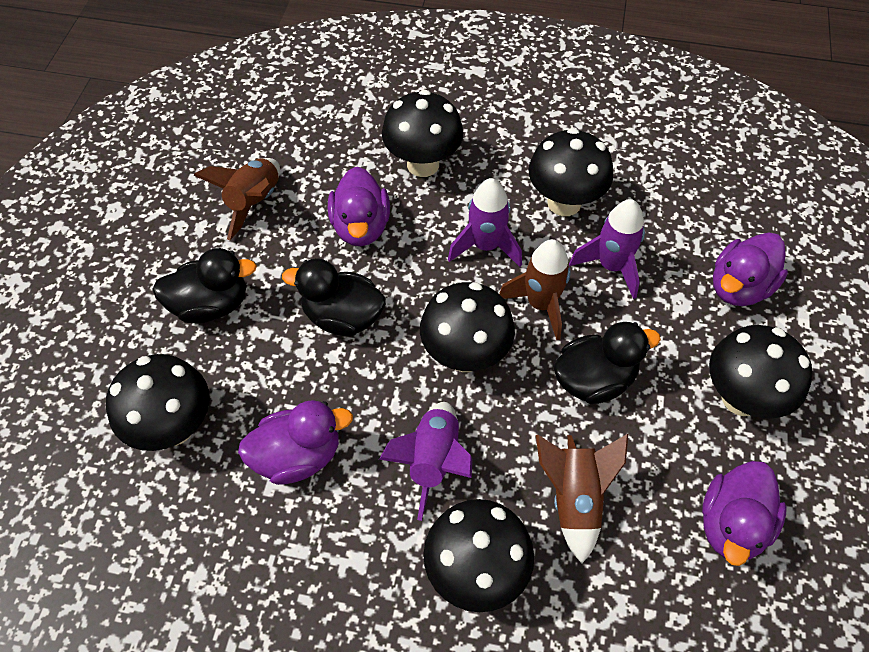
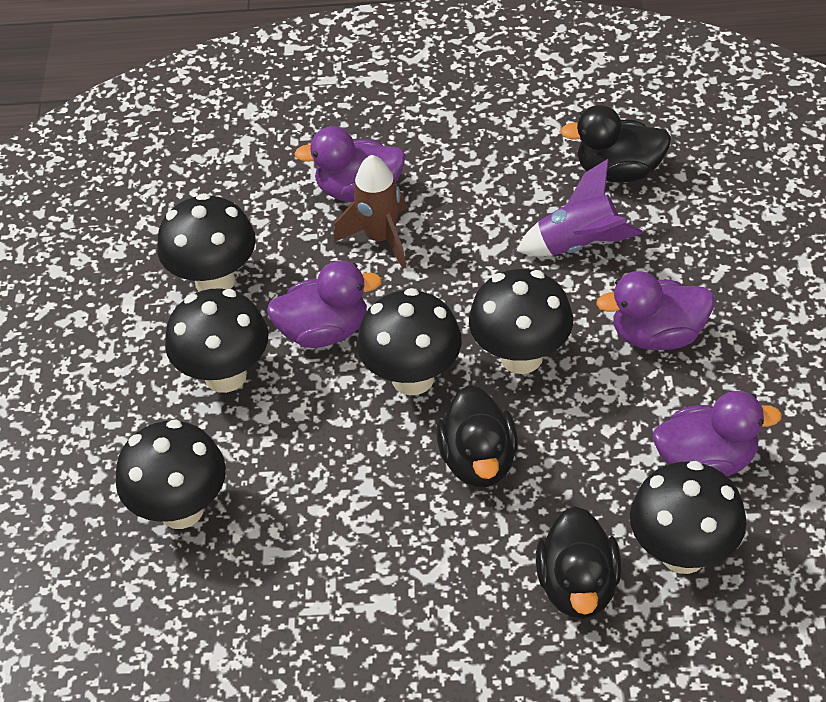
brown rocket: 3 -> 1
purple rocket: 3 -> 1

